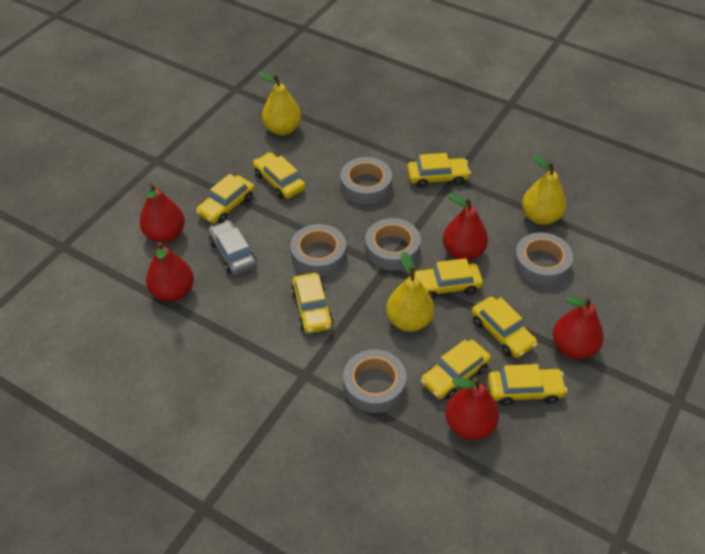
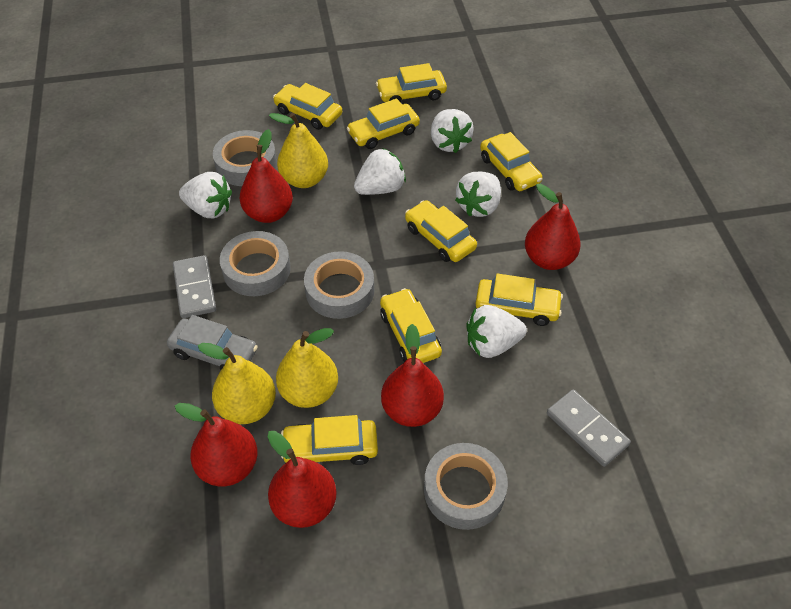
grey domino: 0 -> 2
grey tape: 5 -> 4
white strawberry: 0 -> 5

